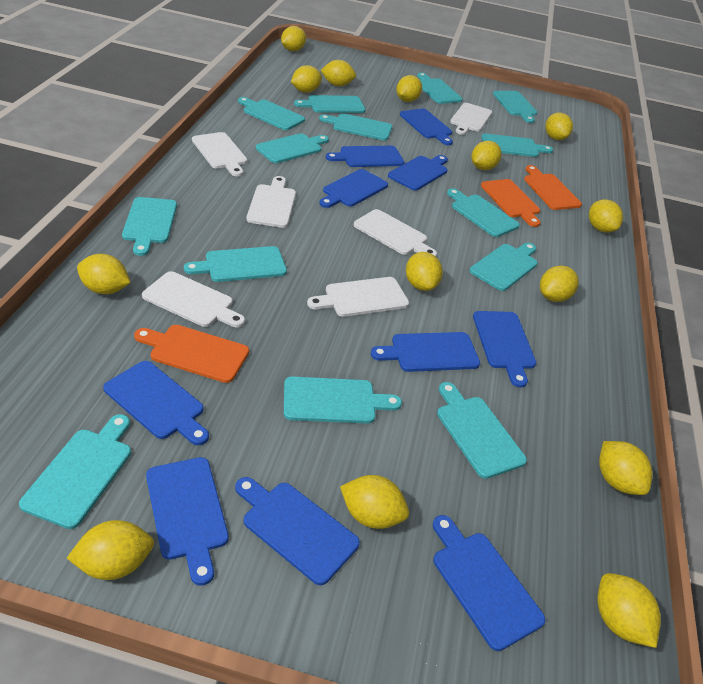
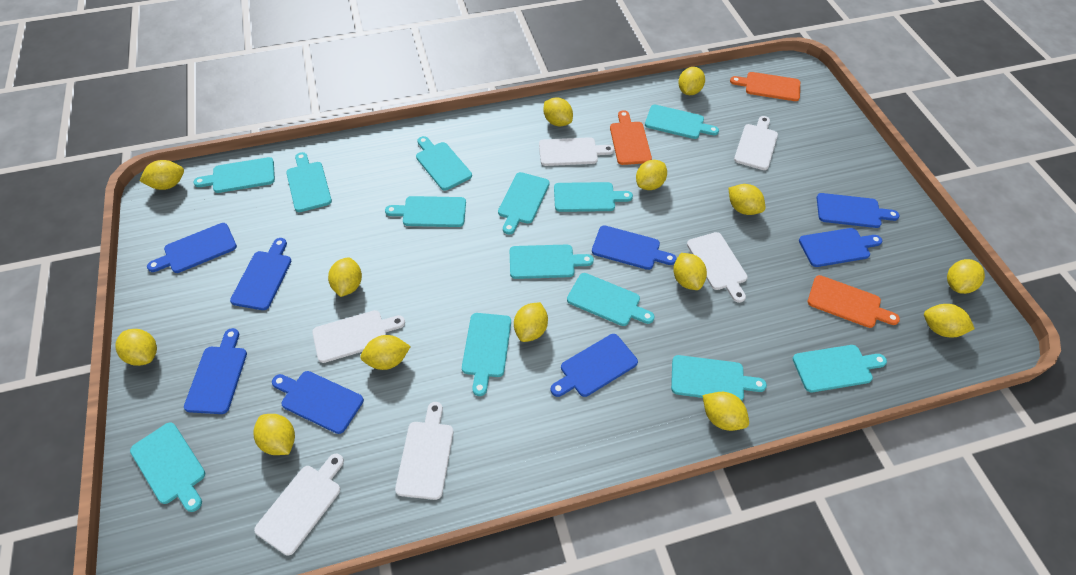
blue cutting board: 10 -> 8
turquoise cutting board: 14 -> 13

